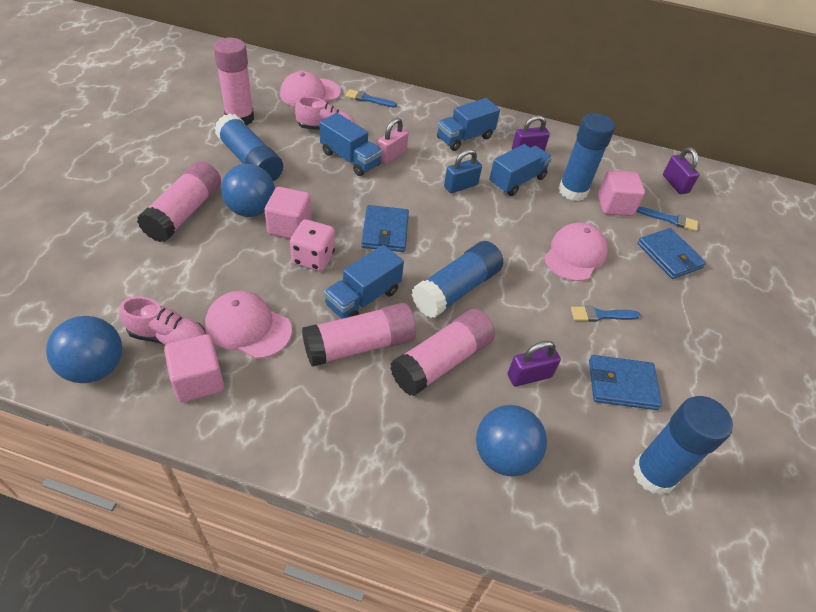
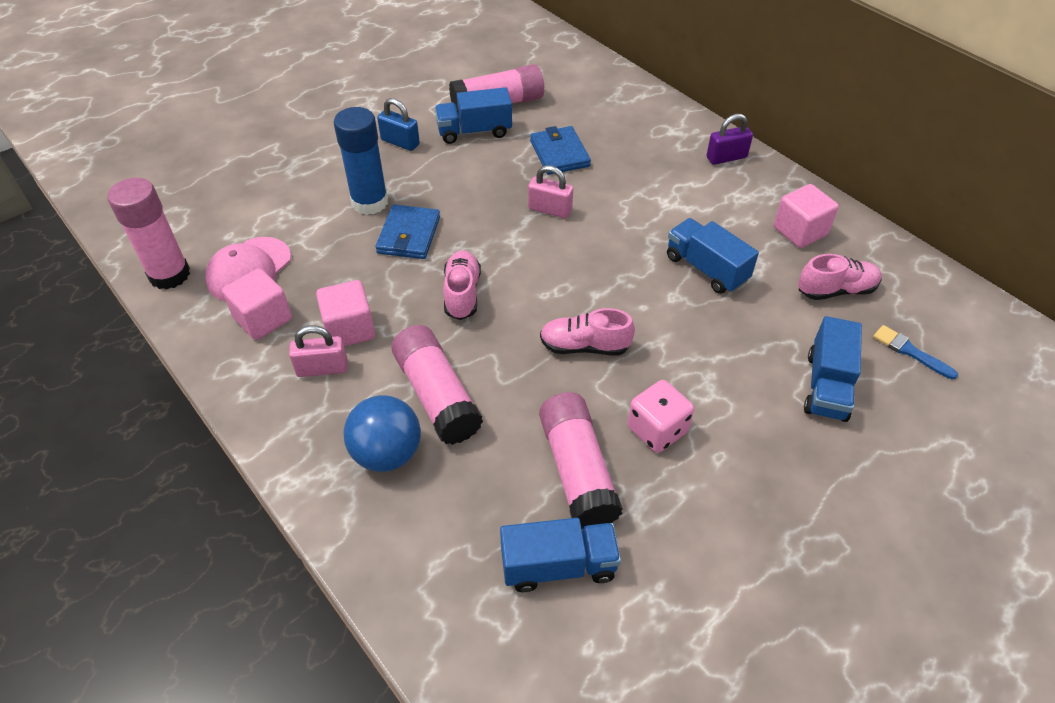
blue ball: 3 -> 1
blue brush: 3 -> 1
blue glue stick: 4 -> 1
blue wallet: 3 -> 2
pink cap: 3 -> 1
pink padlock: 1 -> 2
pink shoe: 2 -> 3
purple padlock: 3 -> 1

